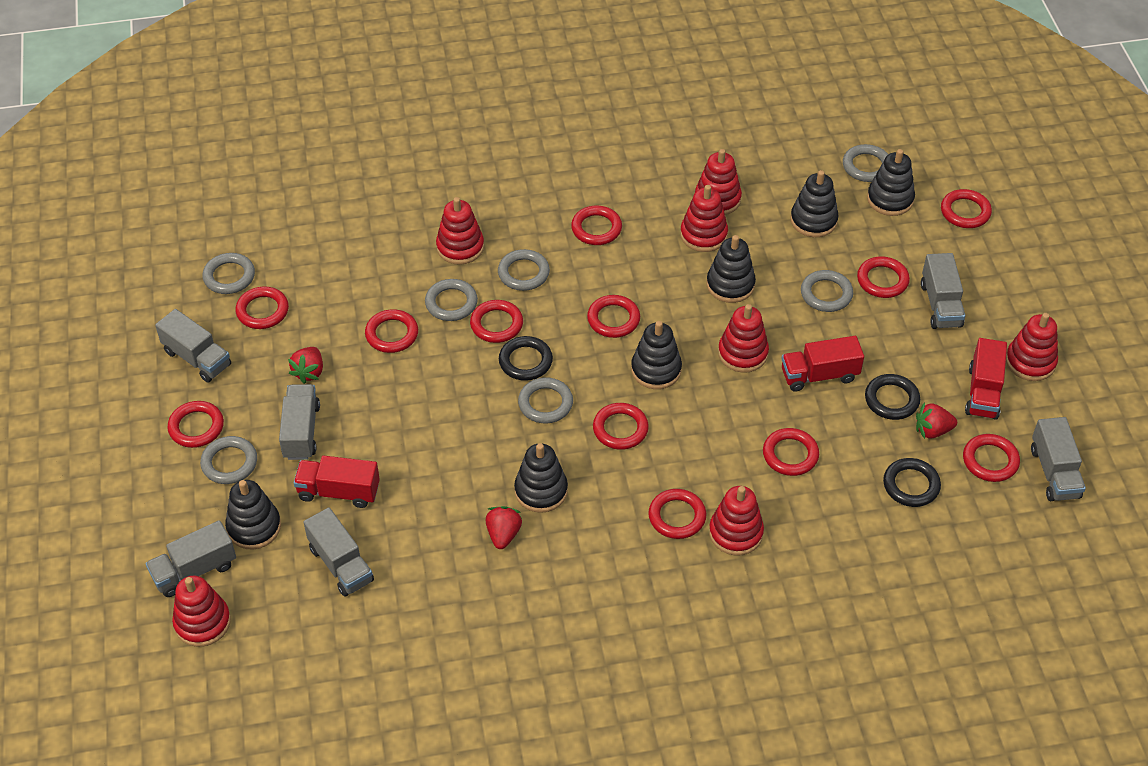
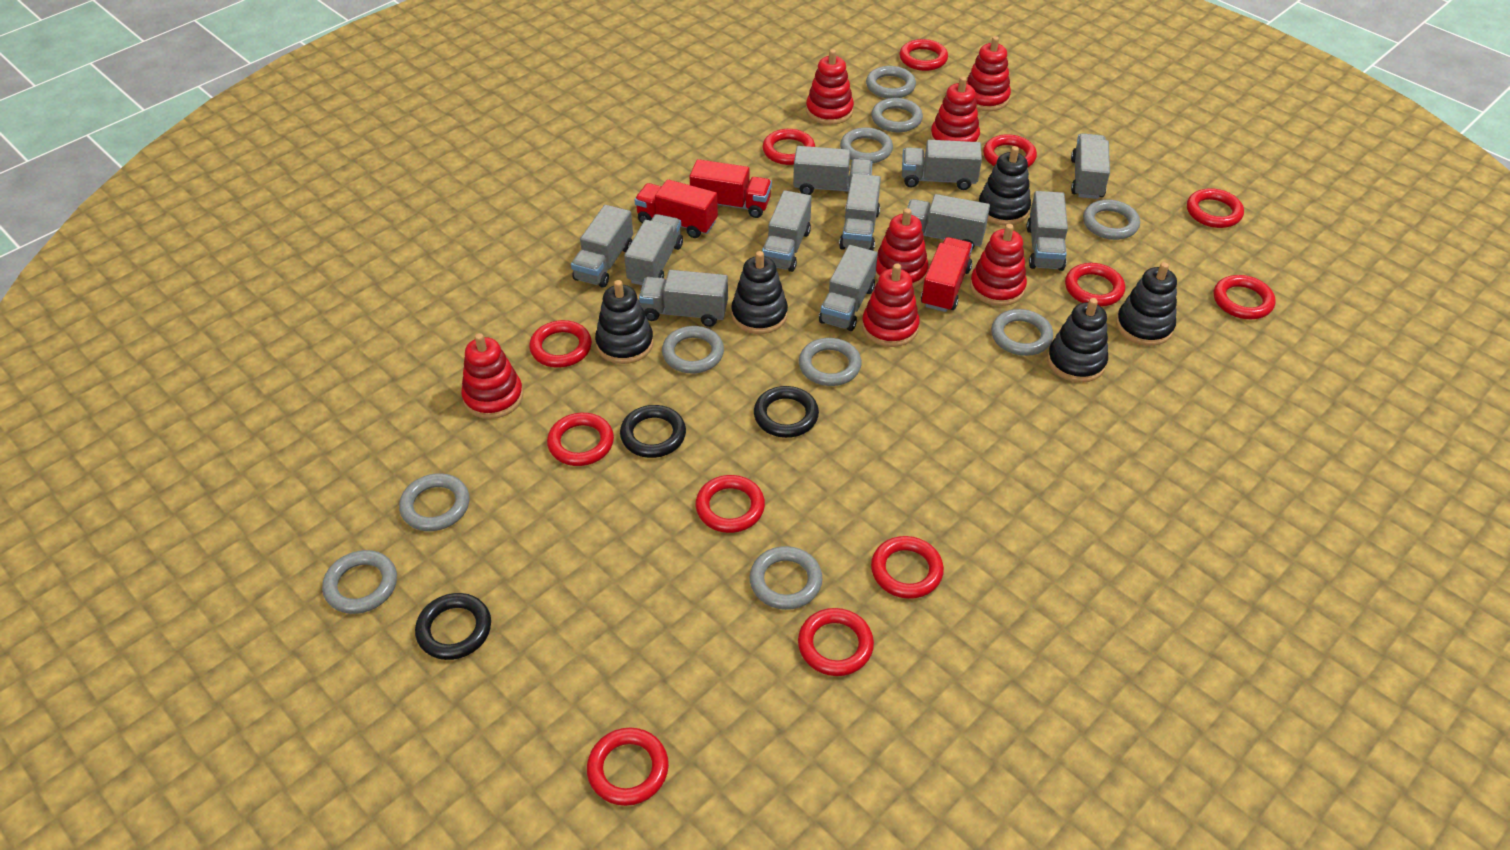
black stacking toy: 6 -> 5
grey ring: 7 -> 10
grey truck: 6 -> 11
red strawberry: 3 -> 0

